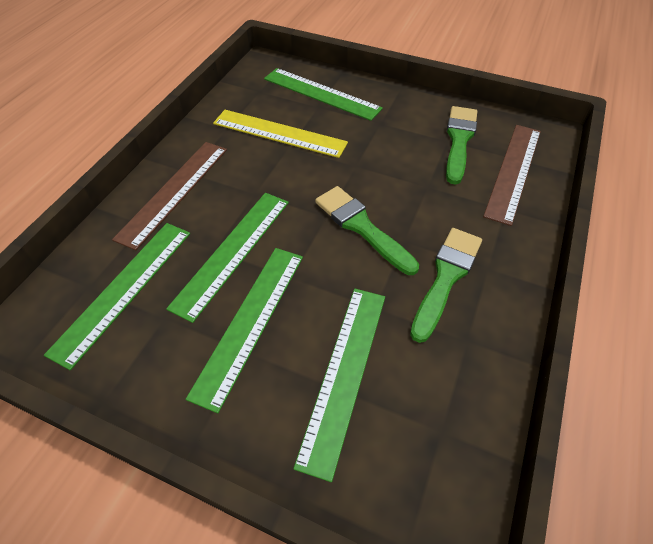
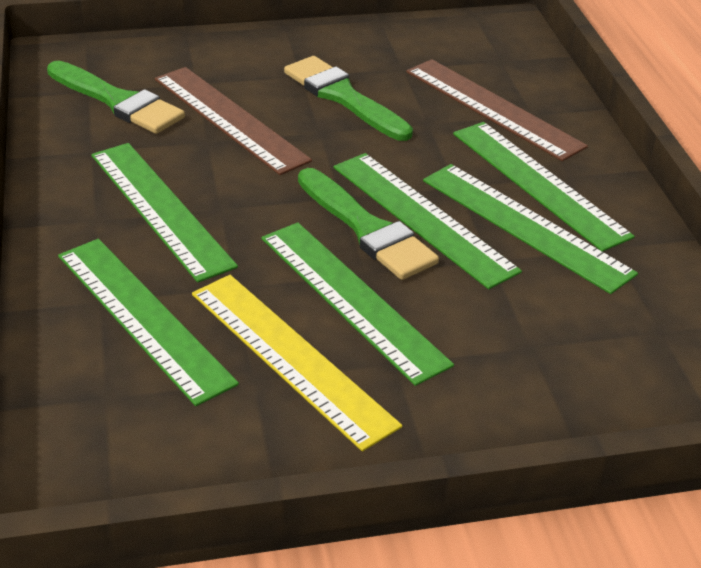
green ruler: 5 -> 6

